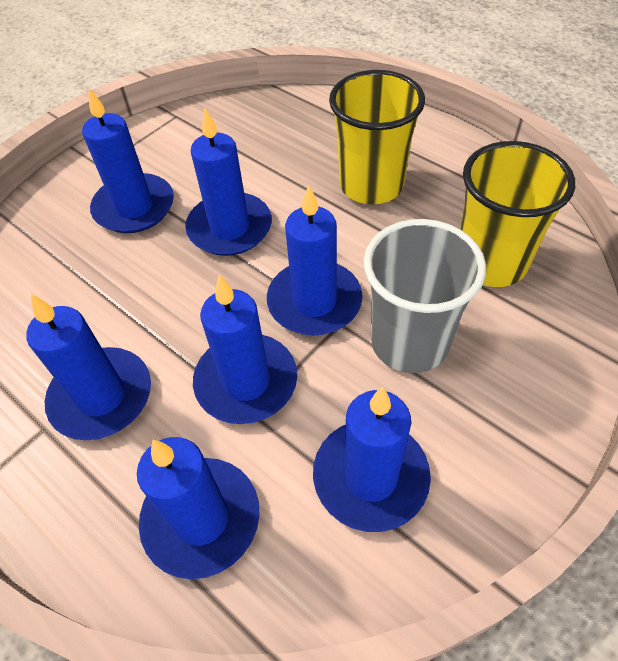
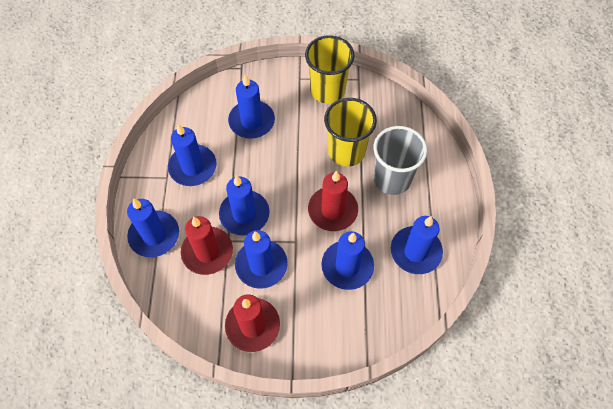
red candle: 0 -> 3

